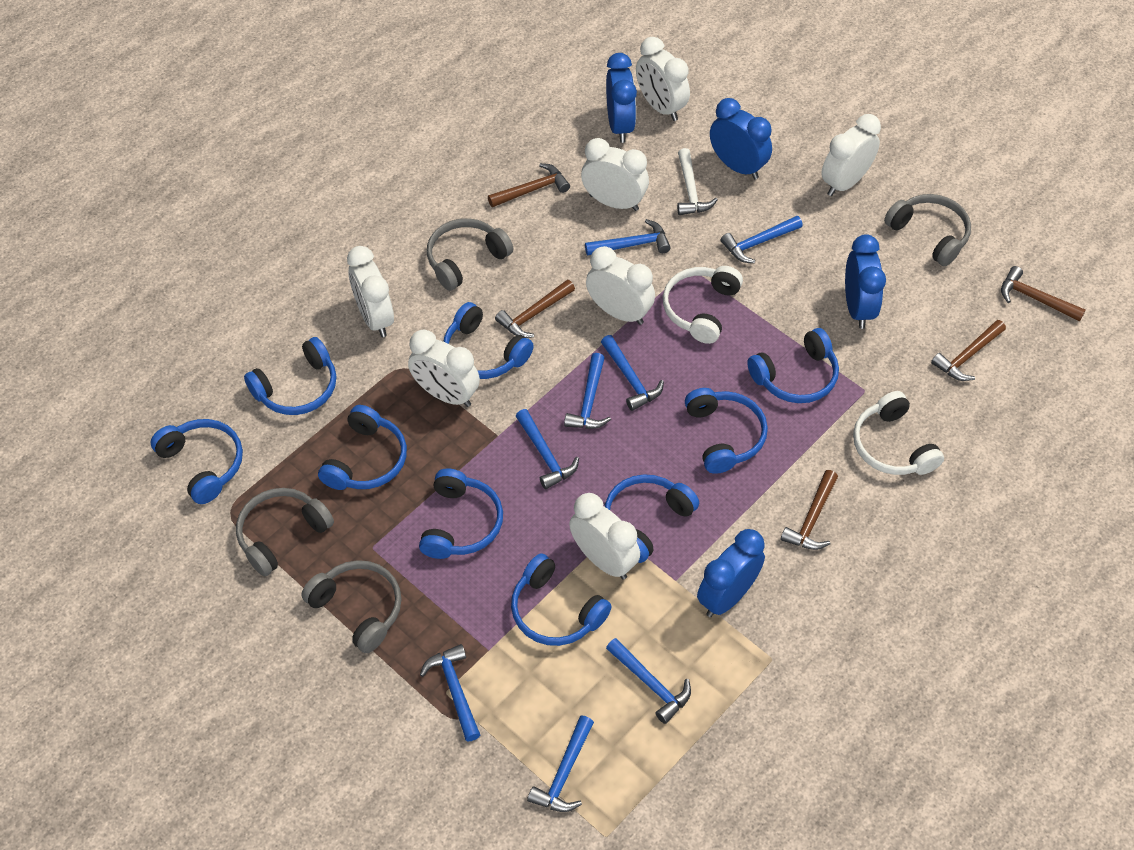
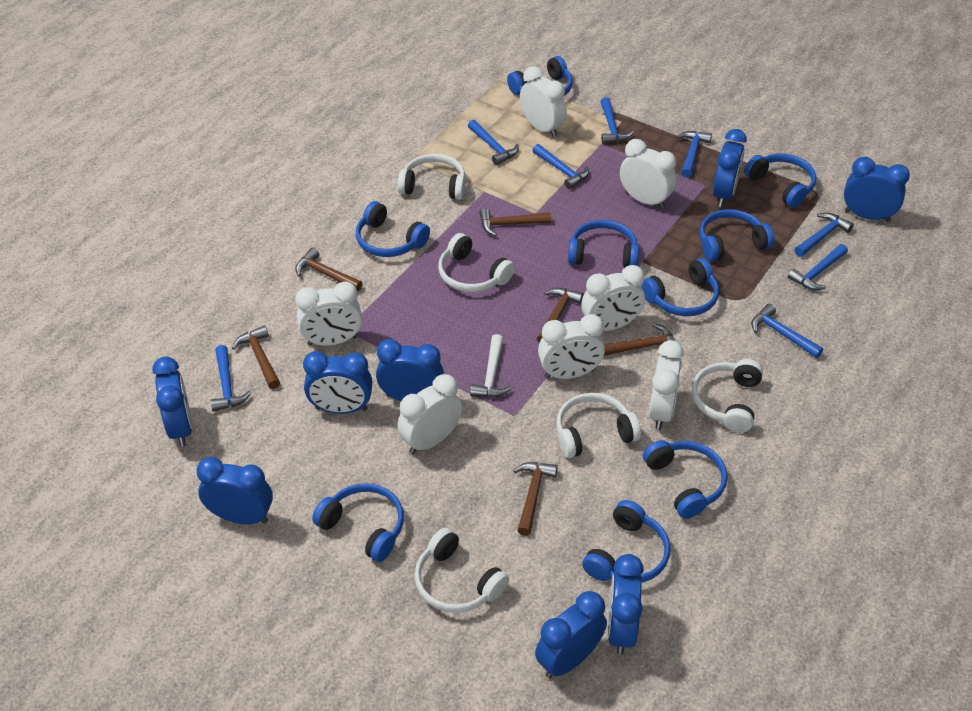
blue clock: 4 -> 8
brown hammer: 5 -> 6
grey headphones: 4 -> 0
white headphones: 2 -> 5

